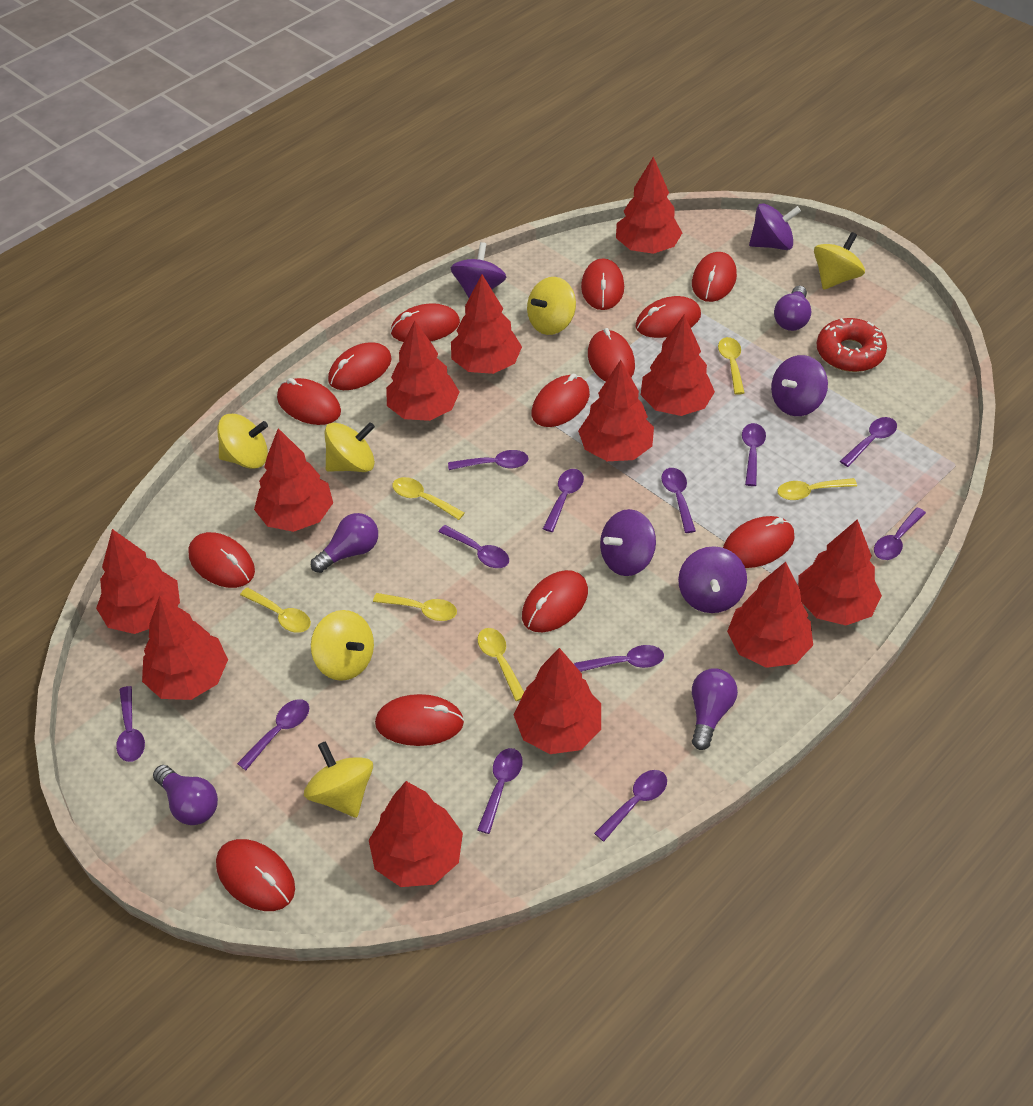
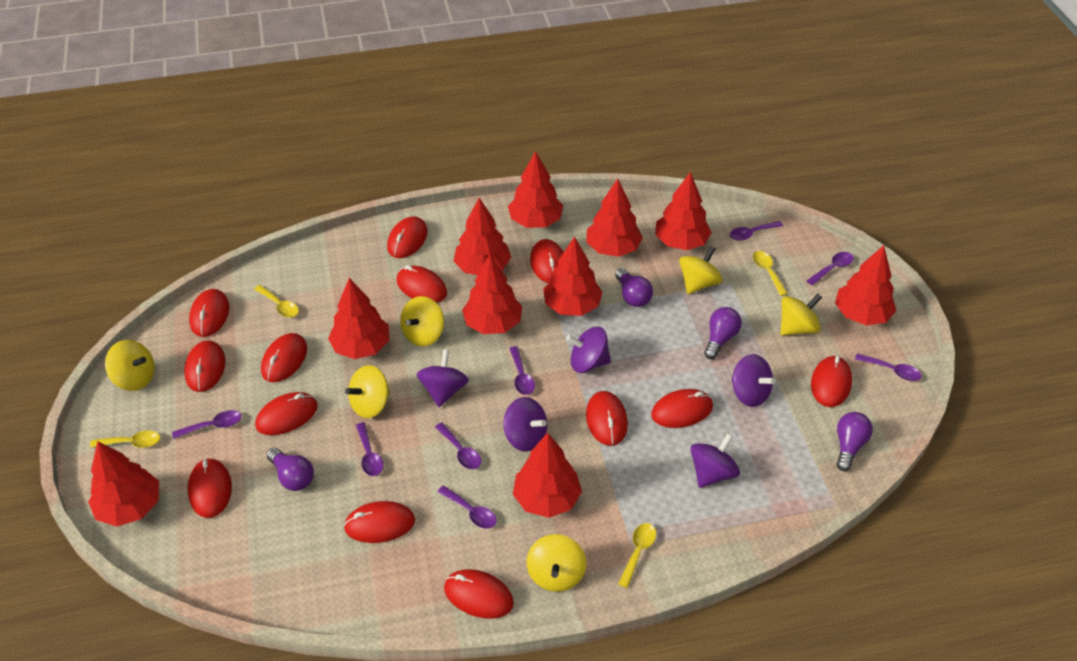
purple spoon: 12 -> 8
red donut: 1 -> 0
red tree: 12 -> 10
yellow spoon: 6 -> 4

